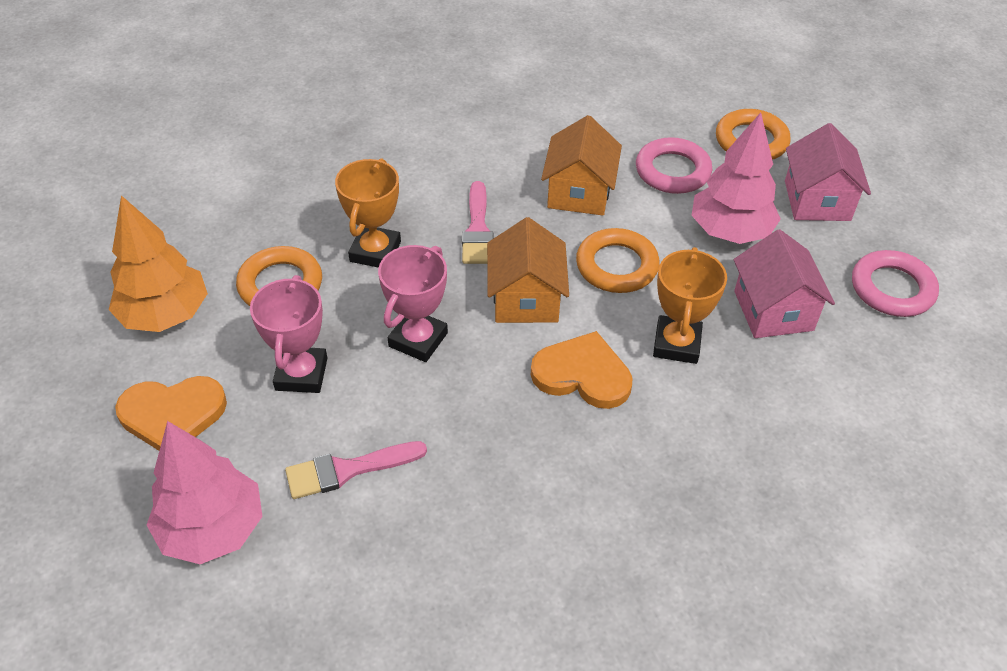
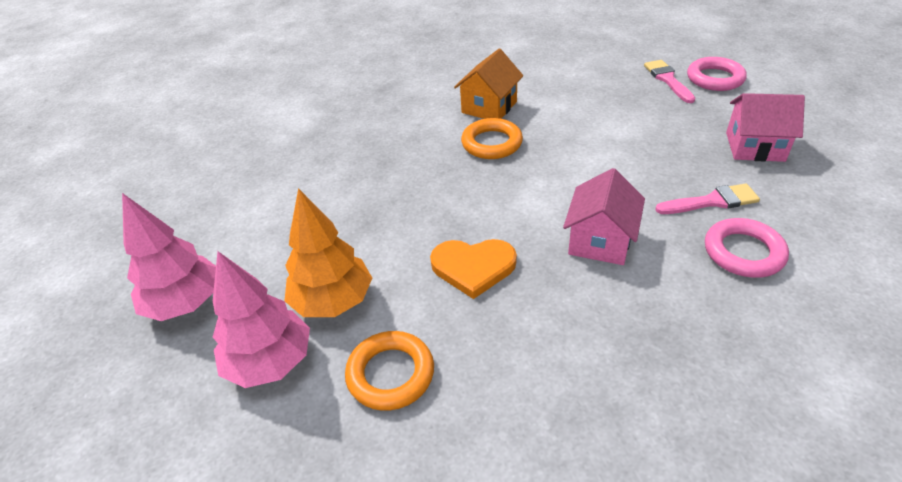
orange heart: 2 -> 1
orange house: 2 -> 1
orange ring: 3 -> 2
orange trophy: 2 -> 0
pink trophy: 2 -> 0

